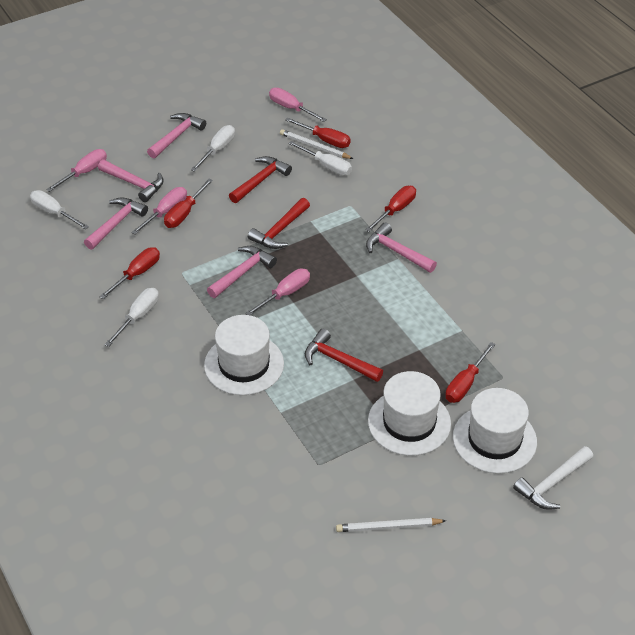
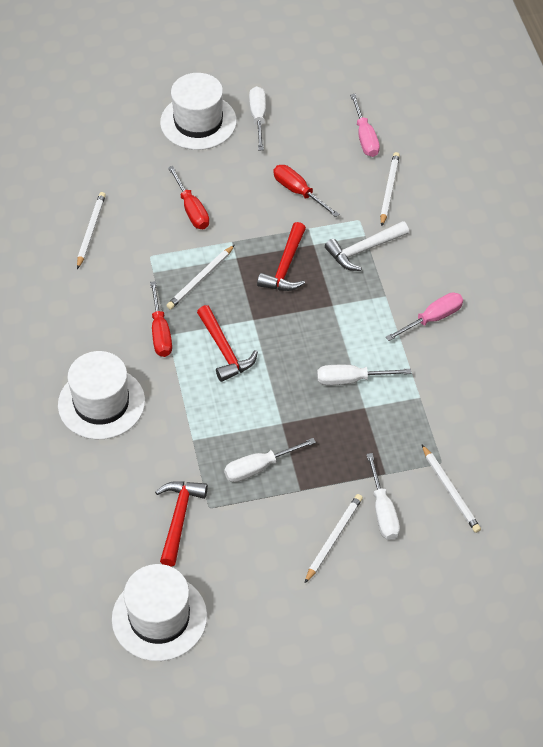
pink hammer: 5 -> 0
pink screwdriver: 4 -> 2
red screwdriver: 5 -> 3
white pencil: 2 -> 5

